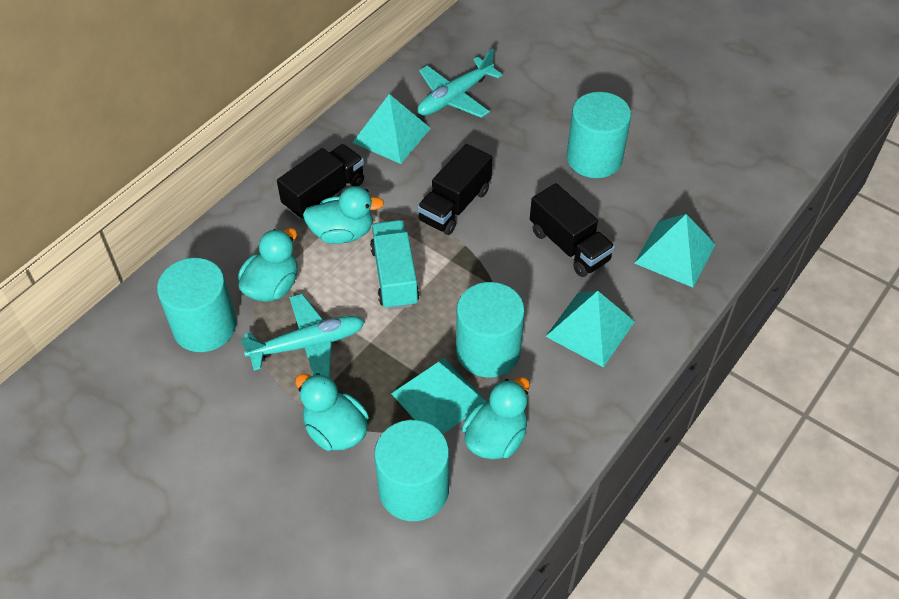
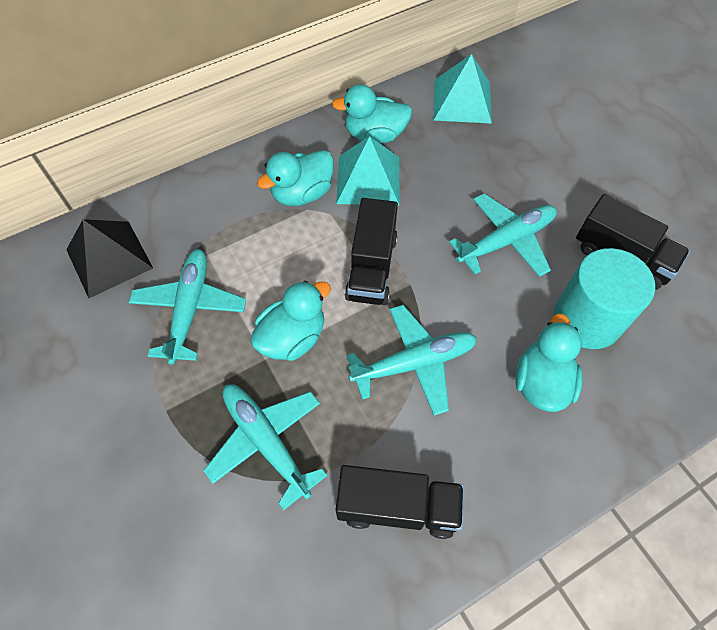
black pyramid: 0 -> 1
turquoise cylinder: 4 -> 1
turquoise plane: 2 -> 4
turquoise pyramid: 4 -> 2
turquoise truck: 1 -> 0

